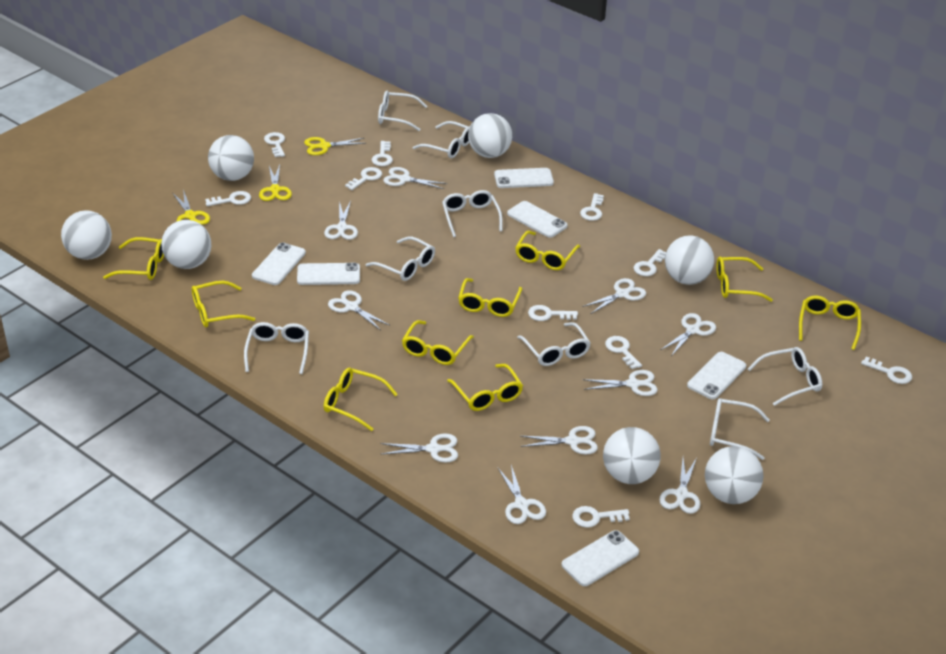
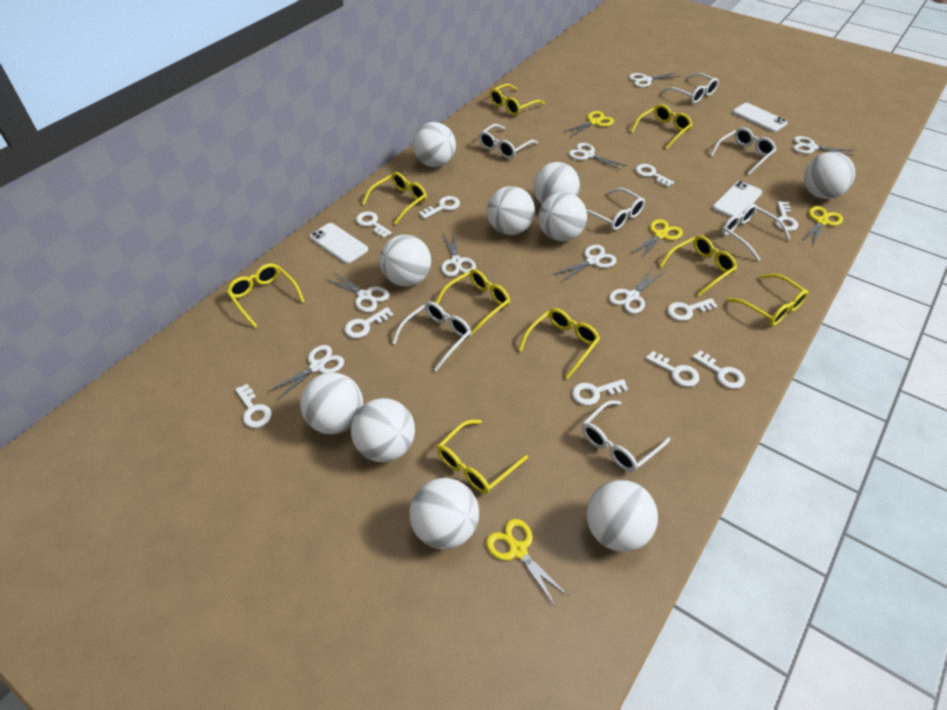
white ball: 7 -> 10
white glasses: 8 -> 7
white phone: 6 -> 3
white scissors: 10 -> 8
yellow scissors: 3 -> 4

